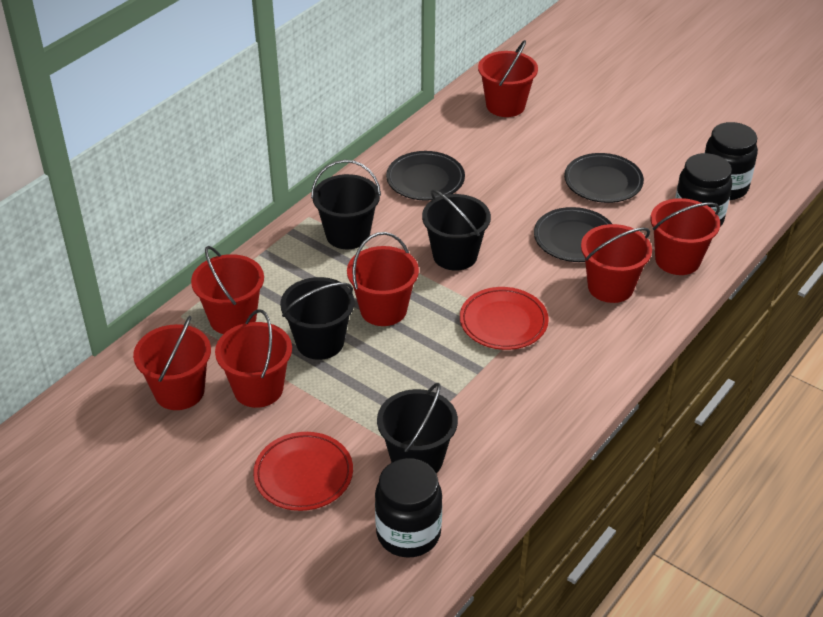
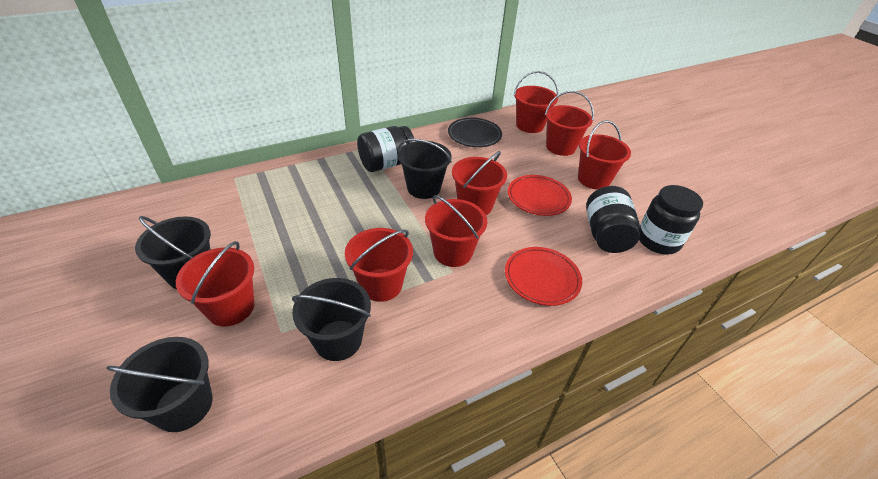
black plate: 3 -> 1

